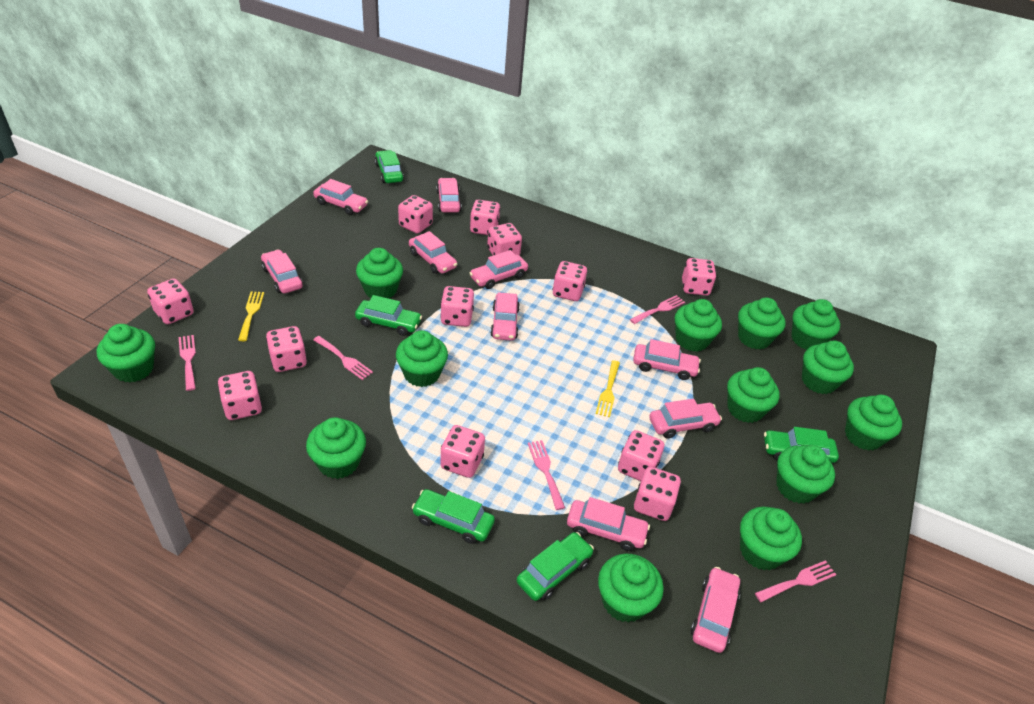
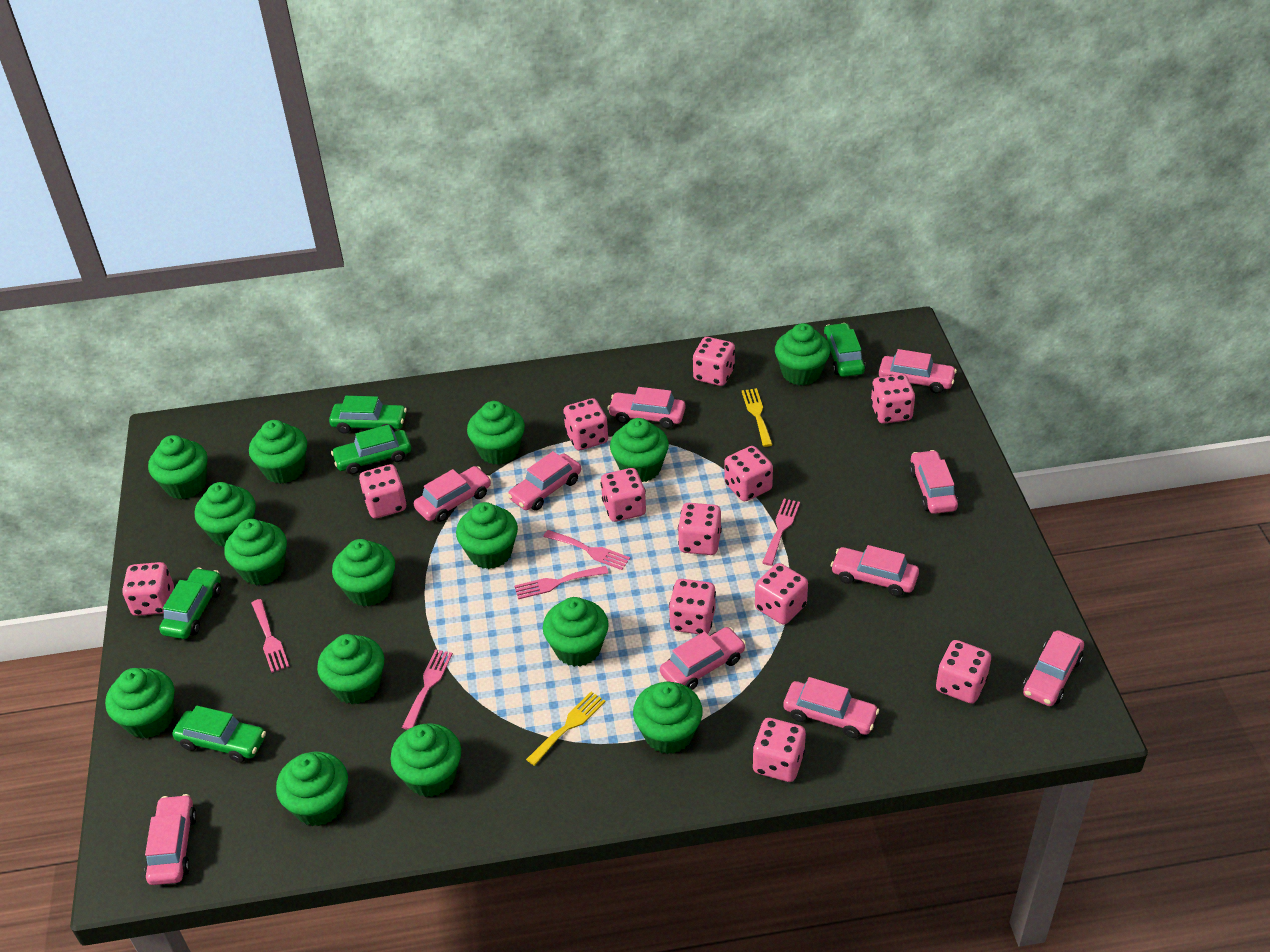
green cupcake: 13 -> 15

